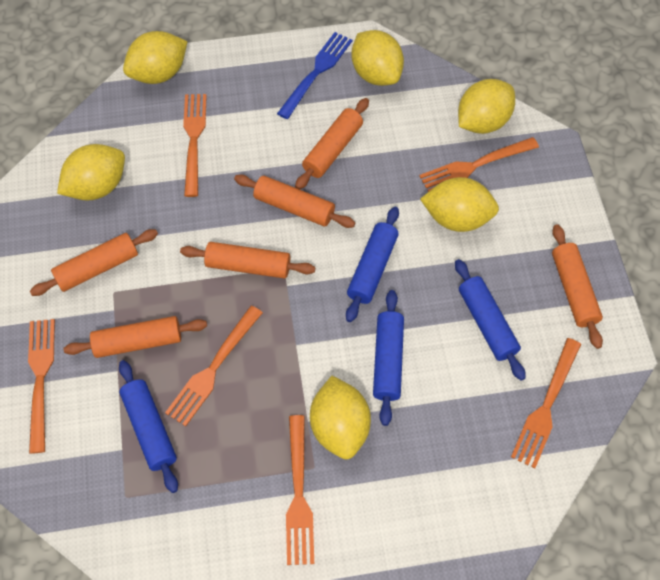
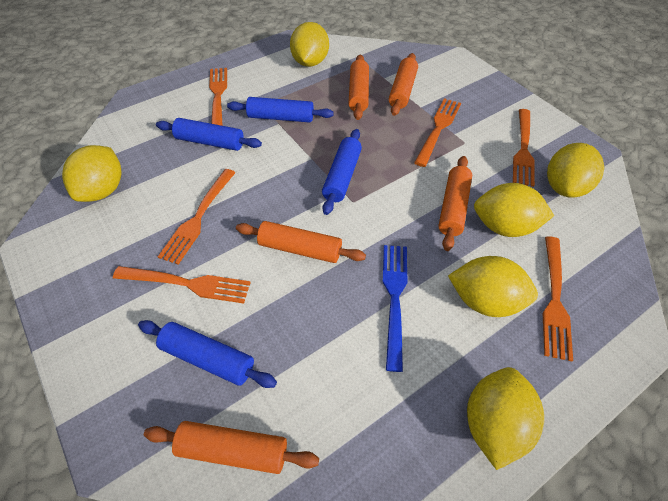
orange rolling pin: 6 -> 5

